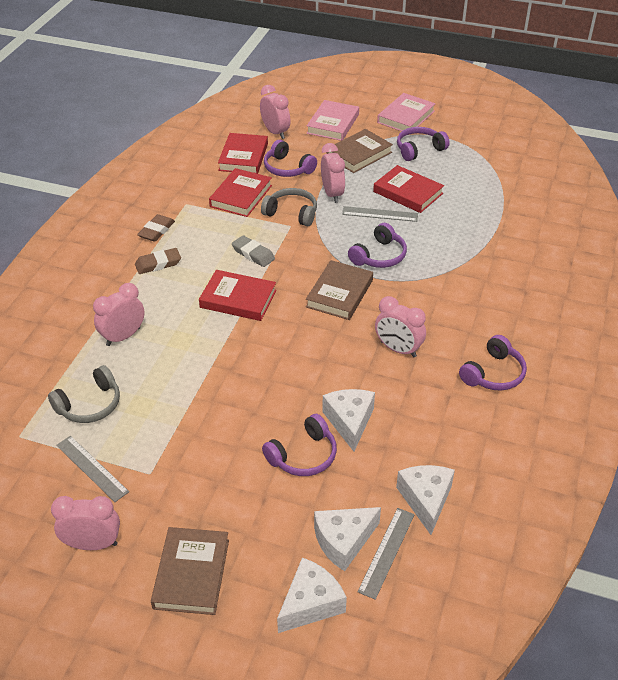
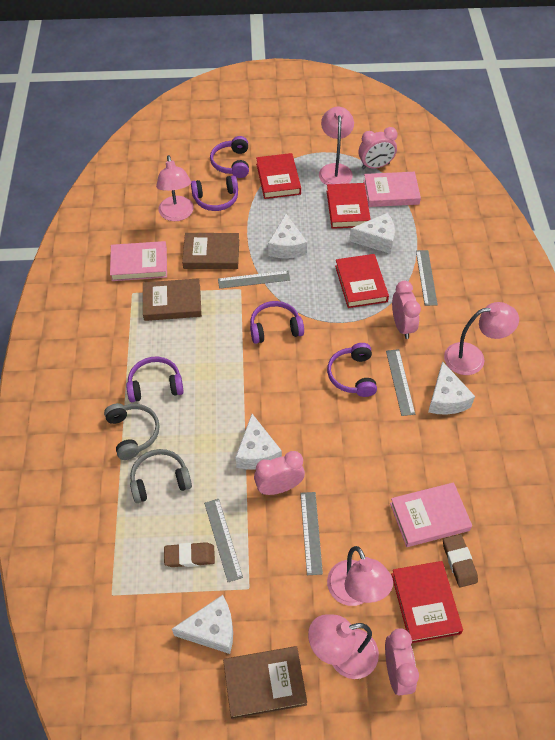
grey eraser: 1 -> 0
grey ruler: 3 -> 5
pink book: 2 -> 3
pink clock: 5 -> 4
pink lamp: 0 -> 5
white cheese: 4 -> 5

